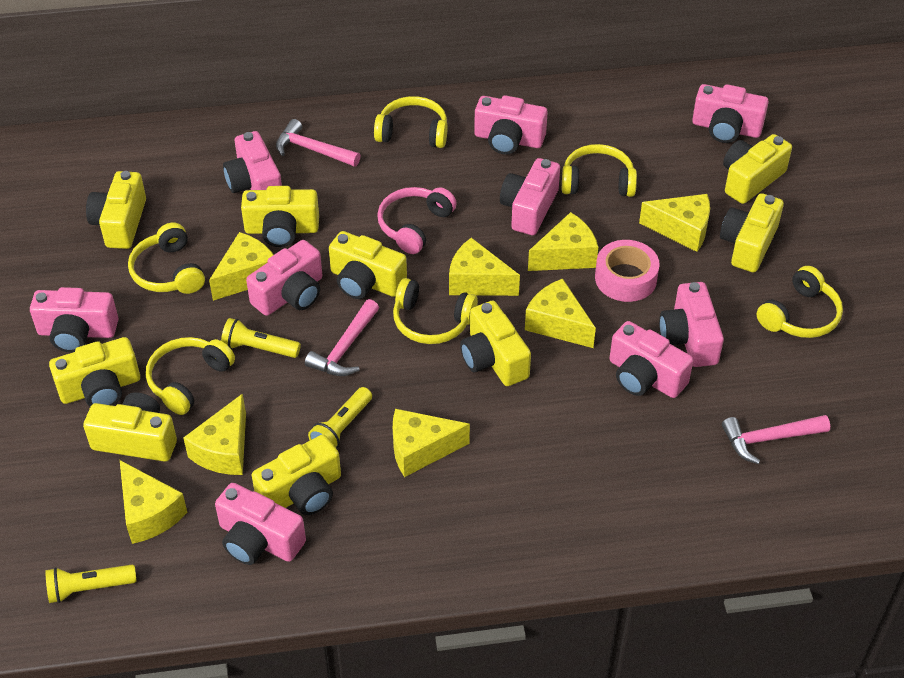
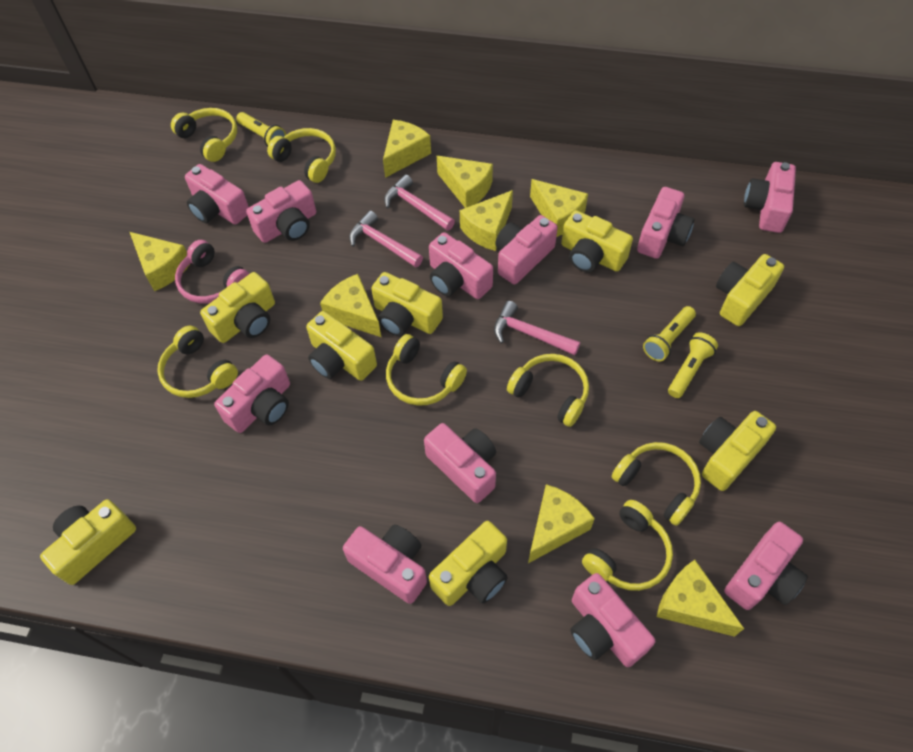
pink camera: 9 -> 11
pink tape: 1 -> 0
yellow camera: 9 -> 8
yellow headphones: 6 -> 7

